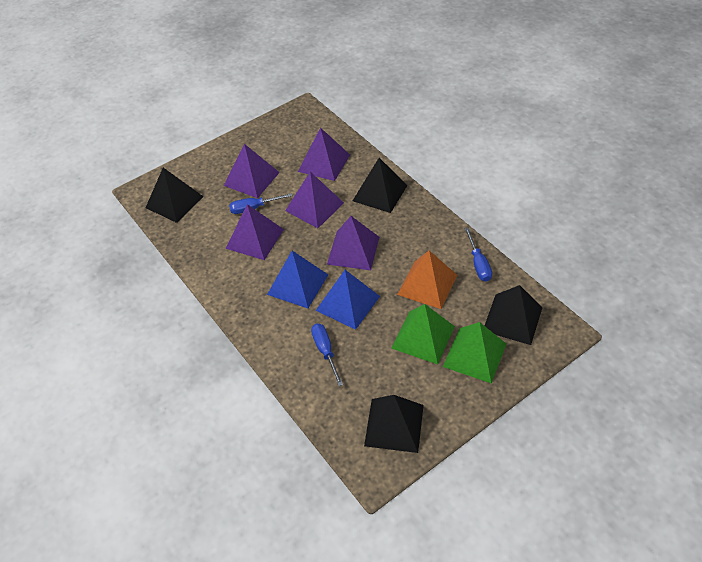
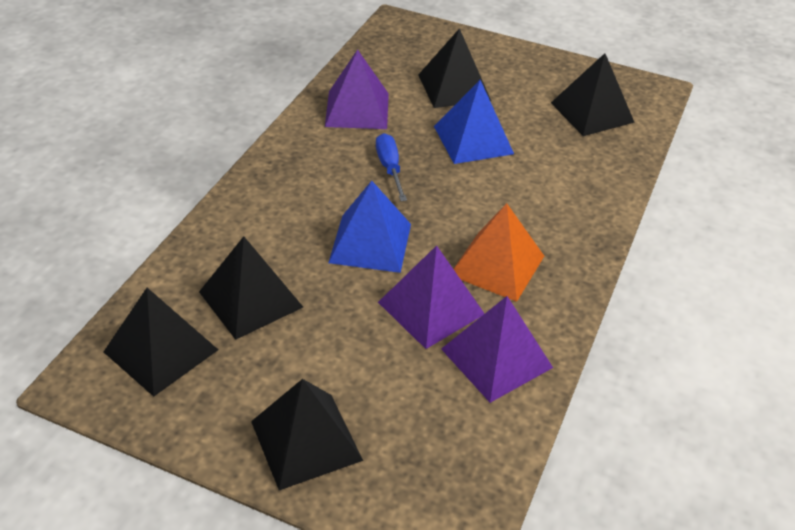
black pyramid: 4 -> 5
blue screwdriver: 3 -> 1
green pyramid: 2 -> 0
purple pyramid: 5 -> 3

